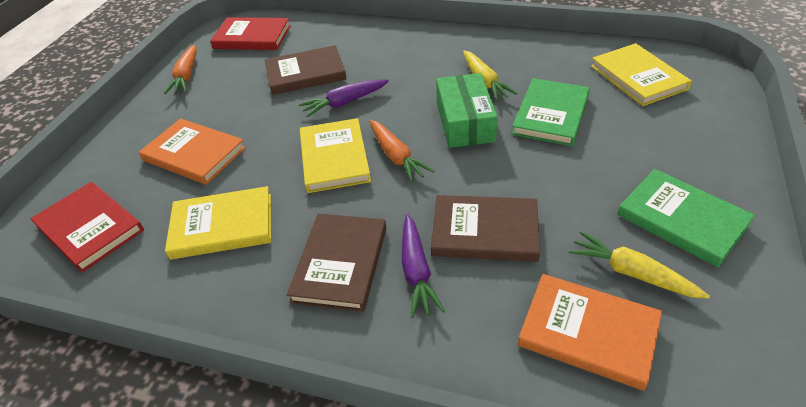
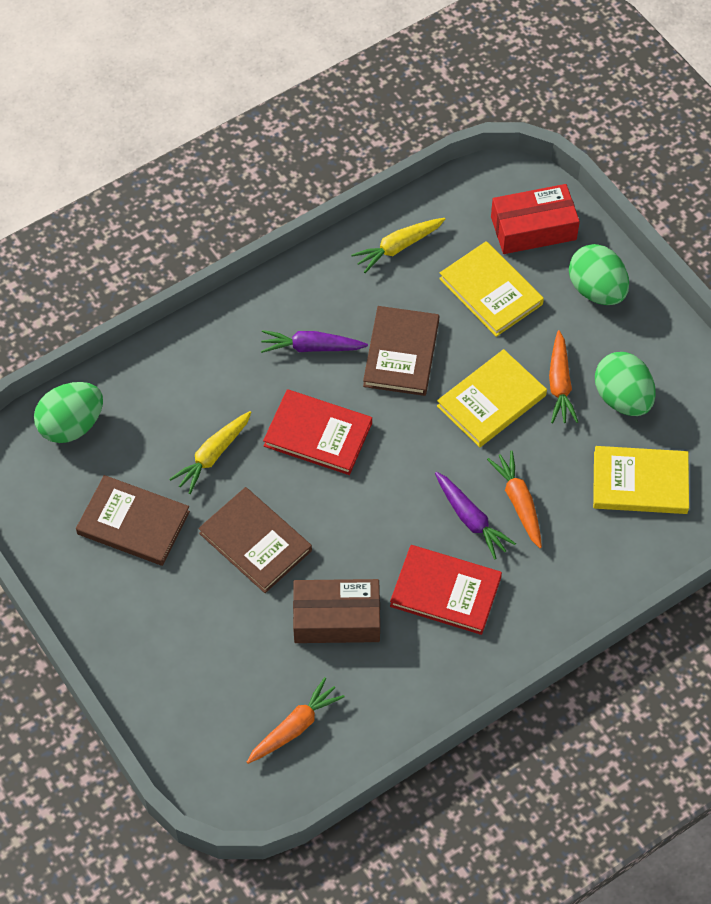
brown box: 0 -> 1
green book: 2 -> 0
green box: 1 -> 0
green egg: 0 -> 3
orange book: 2 -> 0
orange carrot: 2 -> 3
red box: 0 -> 1

